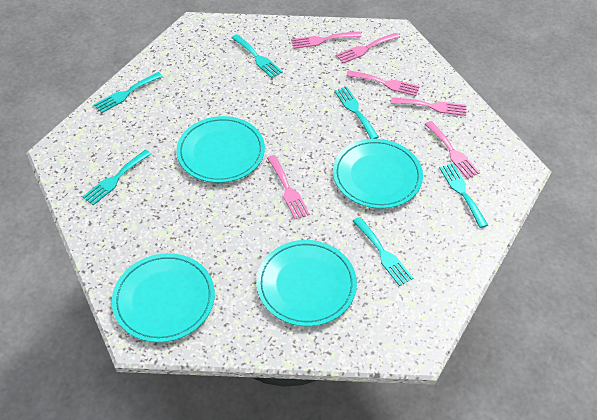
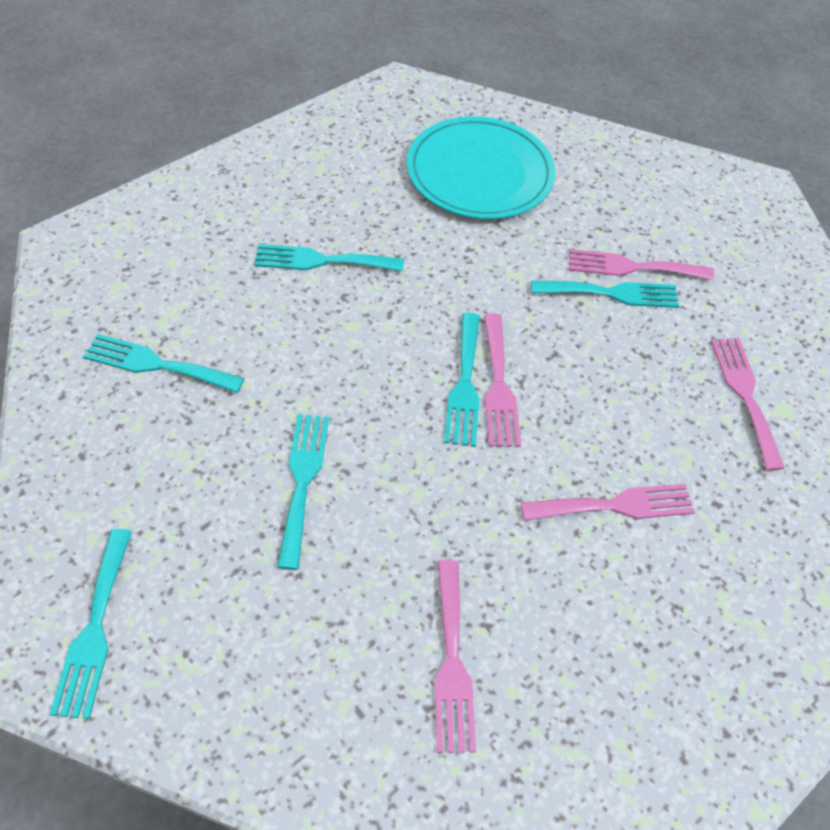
pink fork: 6 -> 5
turquoise plate: 4 -> 1

